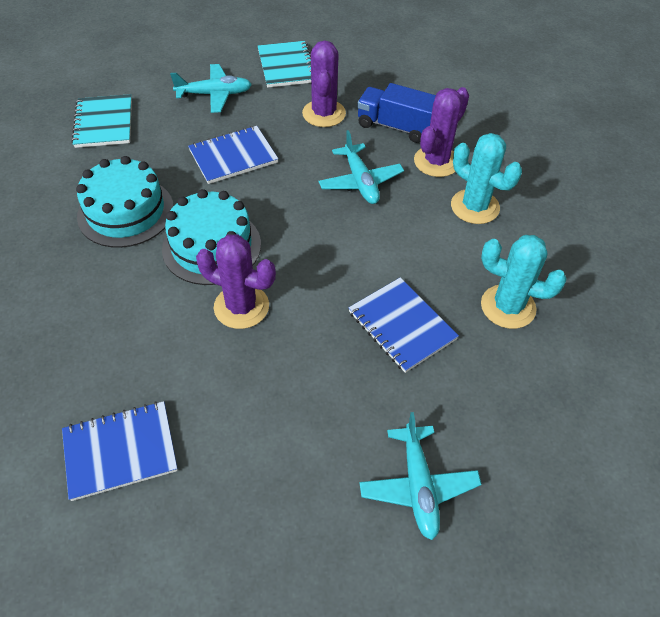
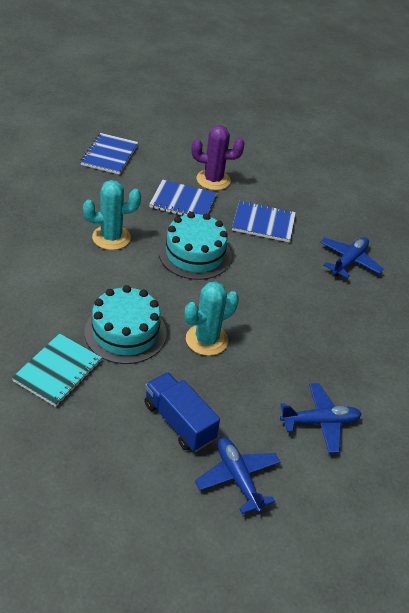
blue plane: 0 -> 3
purple cactus: 3 -> 1
turquoise notebook: 2 -> 1
turquoise plane: 3 -> 0

